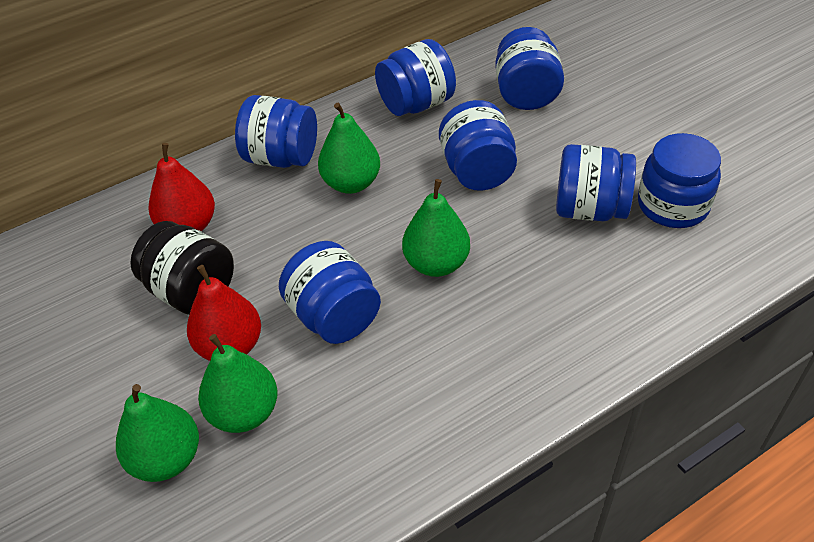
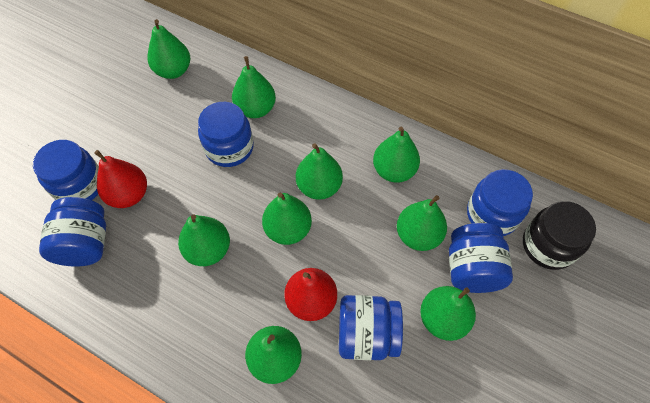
blue jar: 7 -> 6
green pear: 4 -> 9

